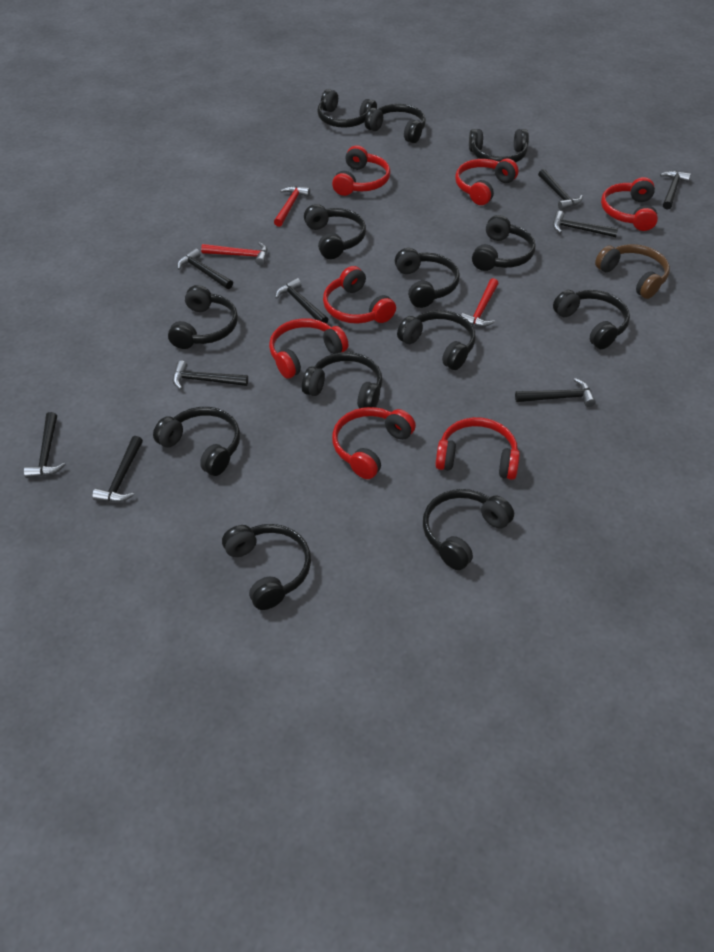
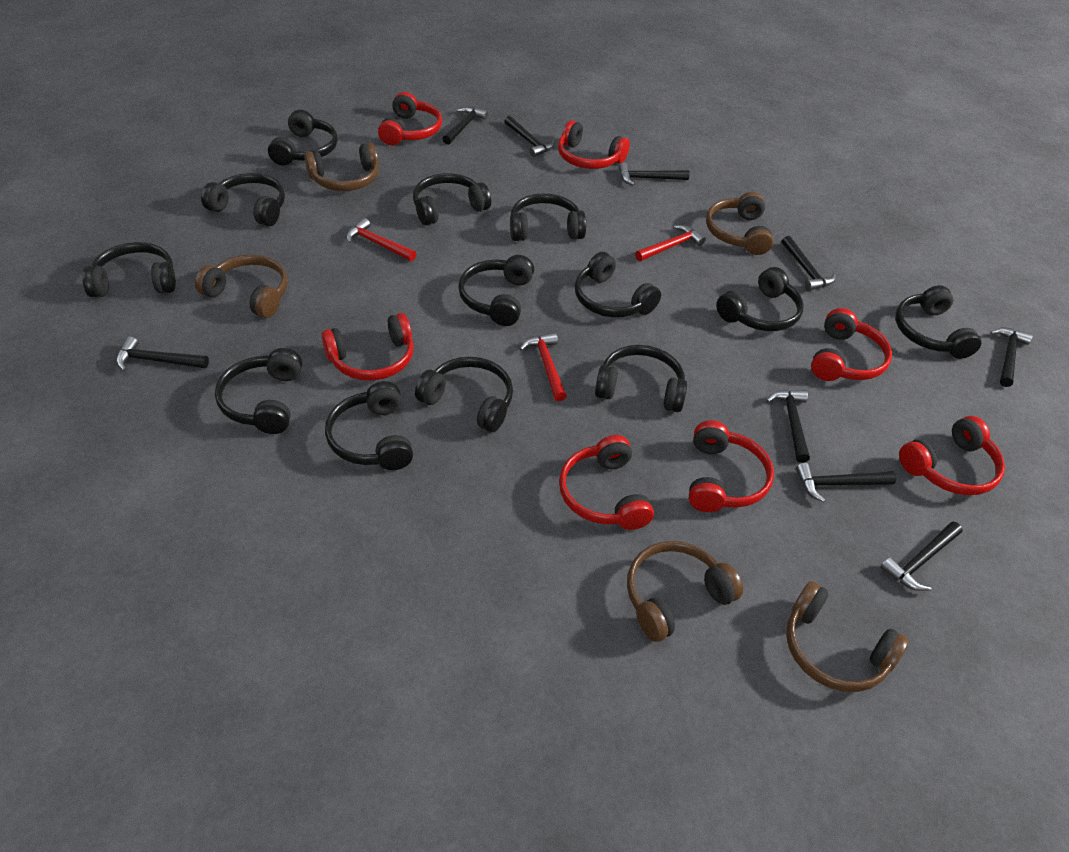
brown headphones: 1 -> 5

